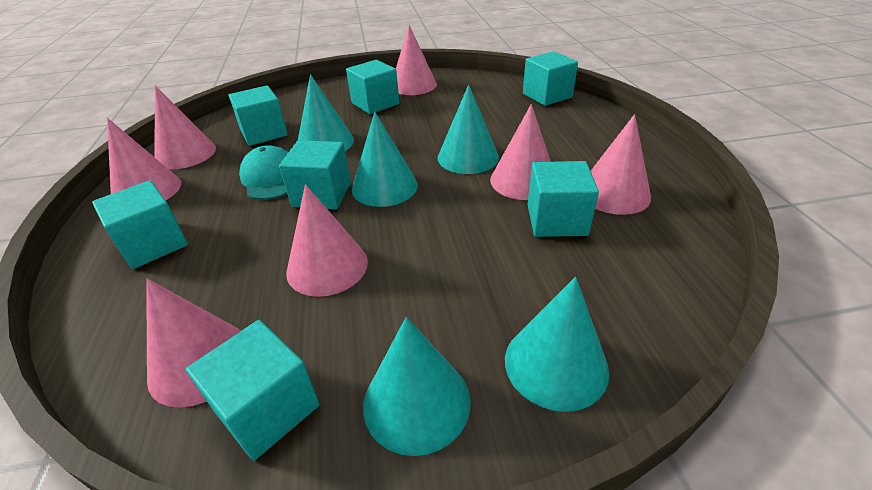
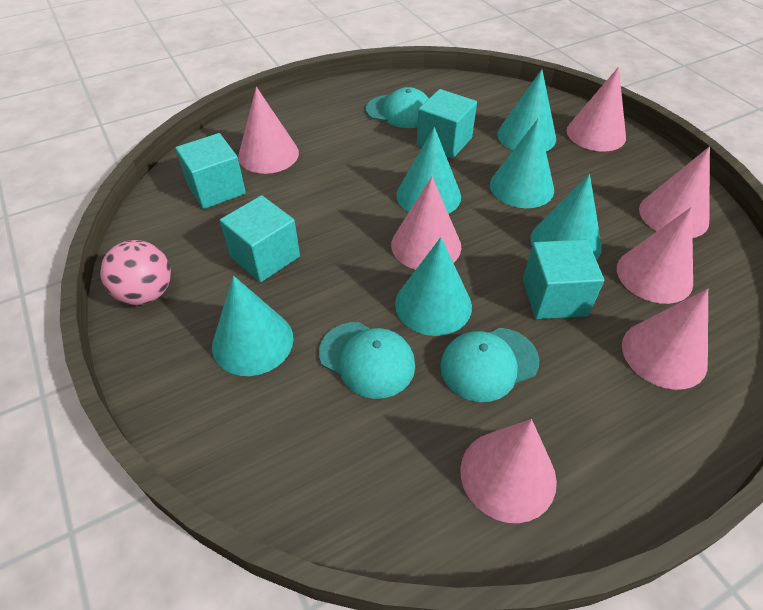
pink ball: 0 -> 1
turquoise cap: 1 -> 3
turquoise cone: 5 -> 6
turquoise cube: 7 -> 4

